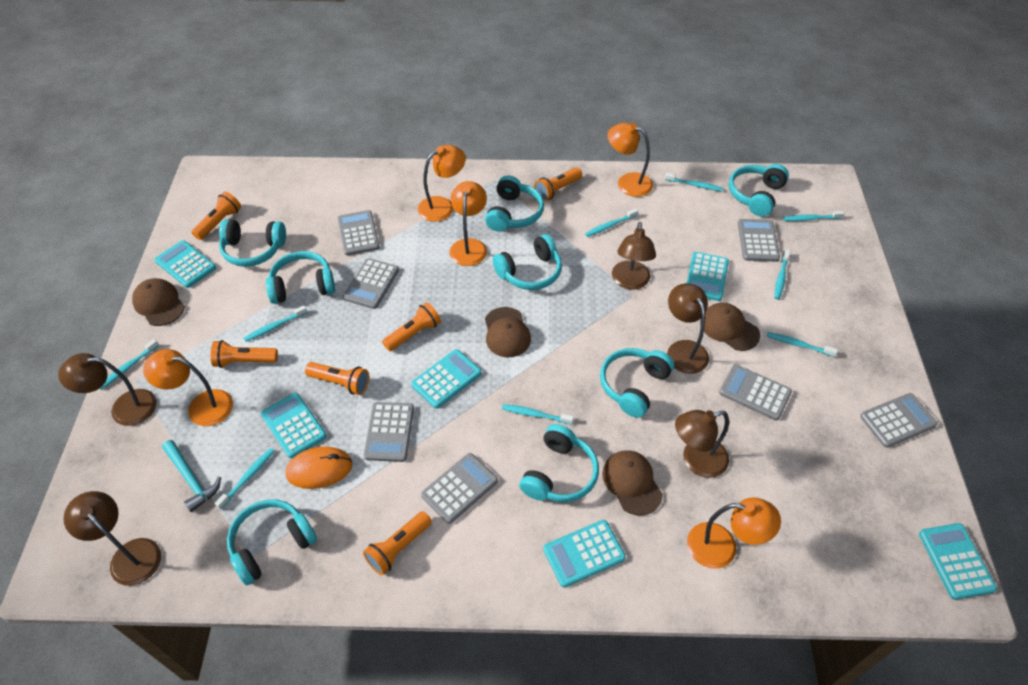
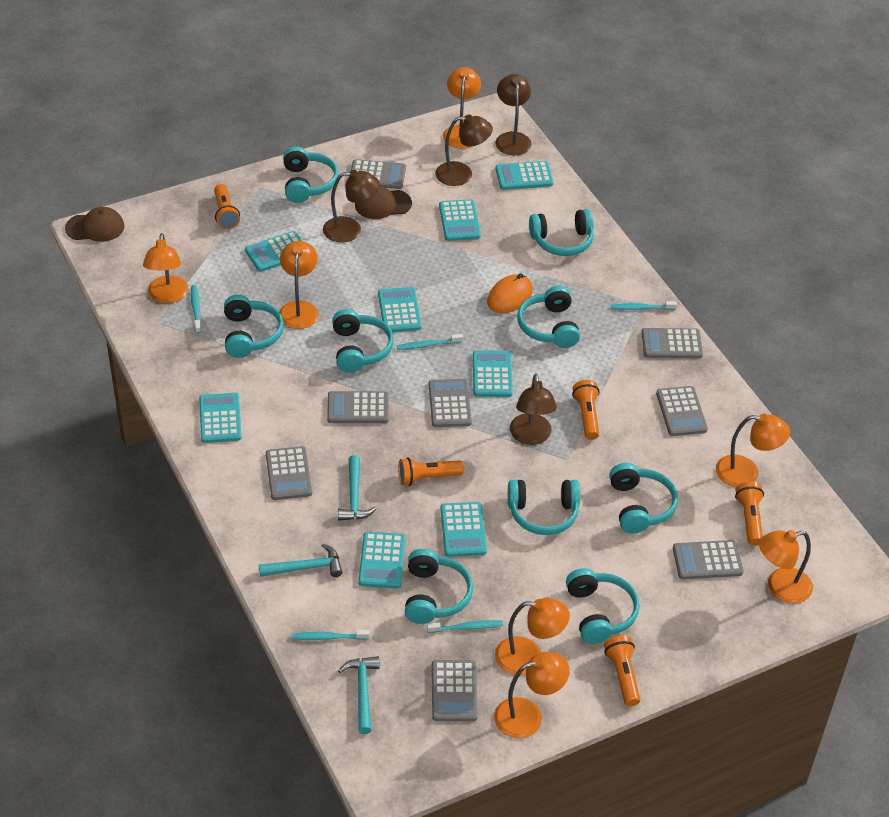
brown cap: 4 -> 2
brown lamp: 5 -> 4
grey calculator: 7 -> 8
orange flashlight: 6 -> 5
orange lamp: 5 -> 7
turquoise calculator: 6 -> 8
turquoise hammer: 1 -> 3
turquoise headphones: 8 -> 9
turquoise toothbrush: 9 -> 5

